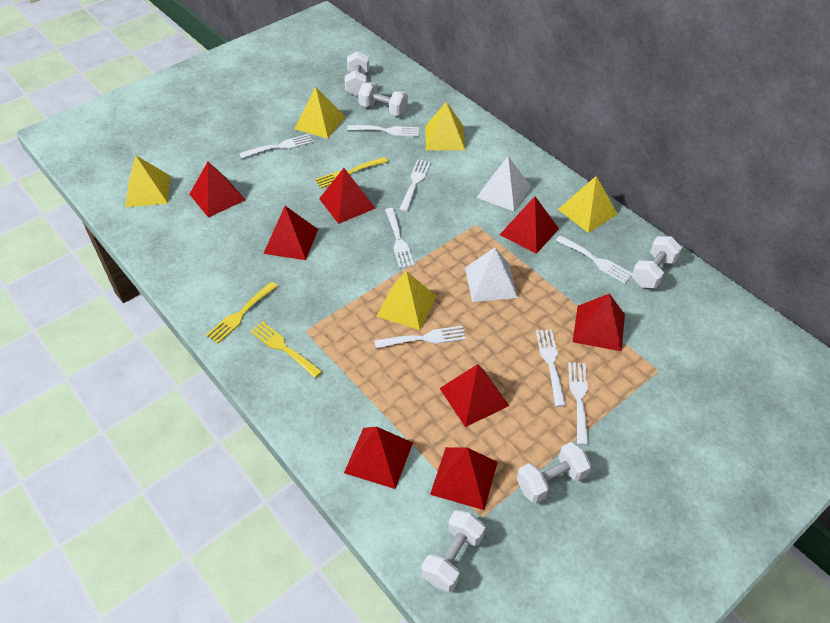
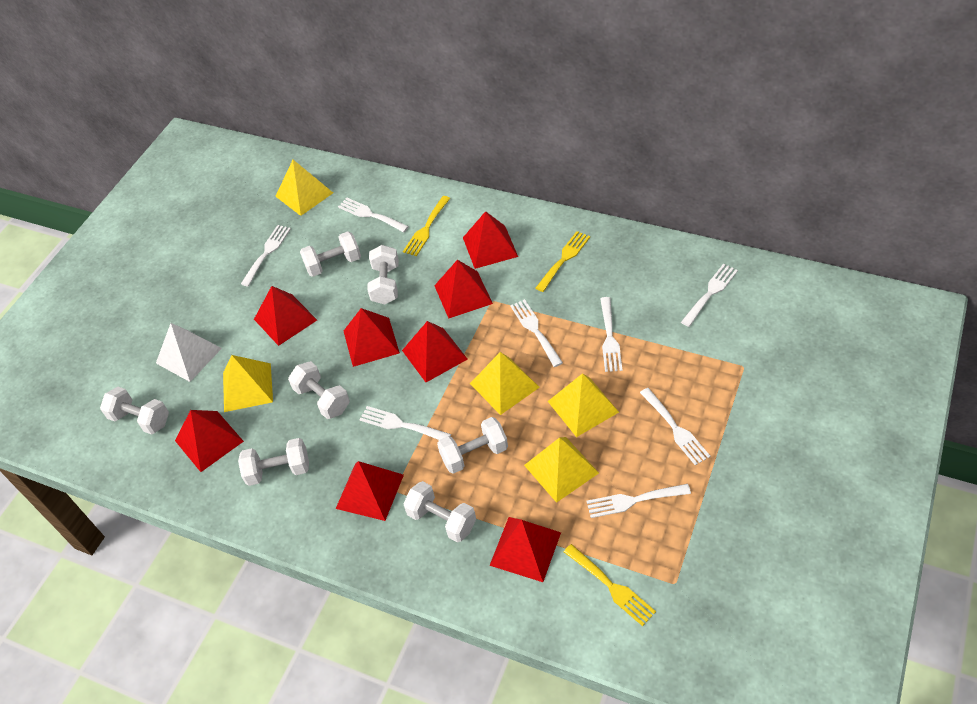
white dumbbell: 5 -> 7
white pyramid: 2 -> 1

